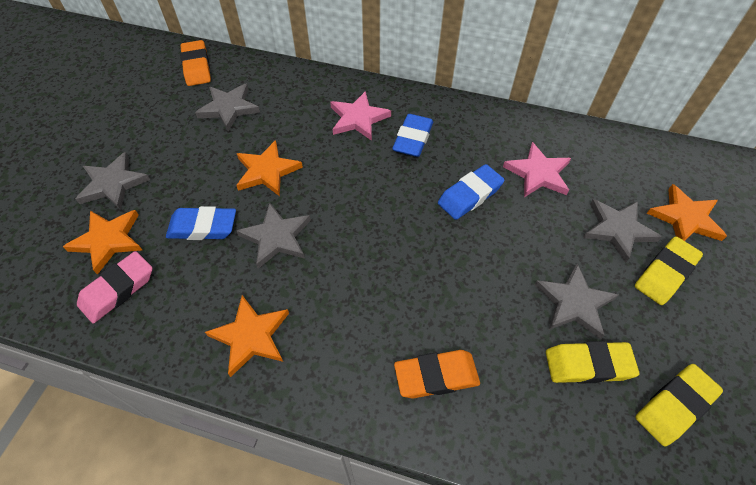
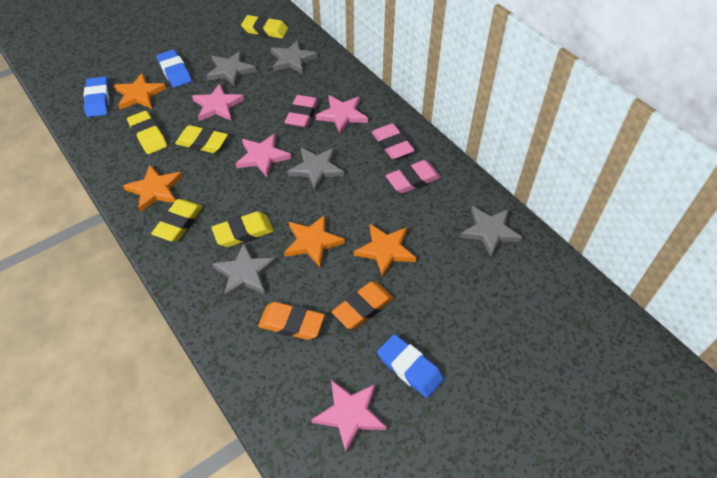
pink eraser: 1 -> 3
pink star: 2 -> 4
yellow eraser: 3 -> 5

